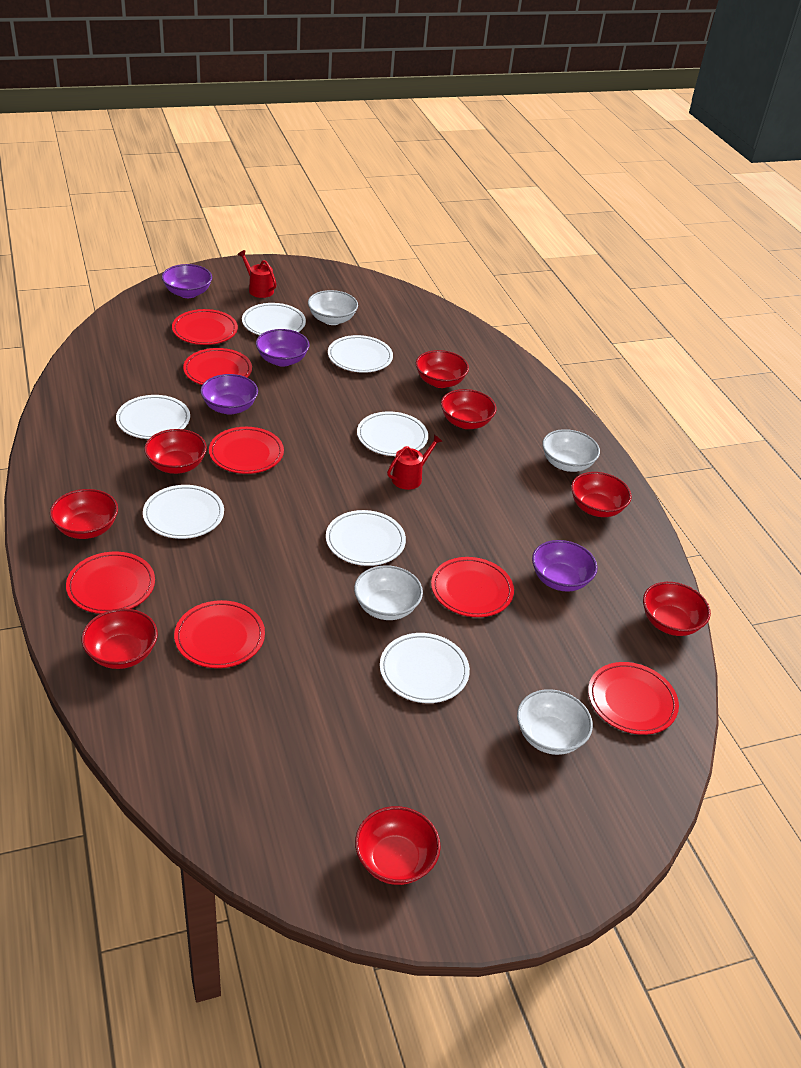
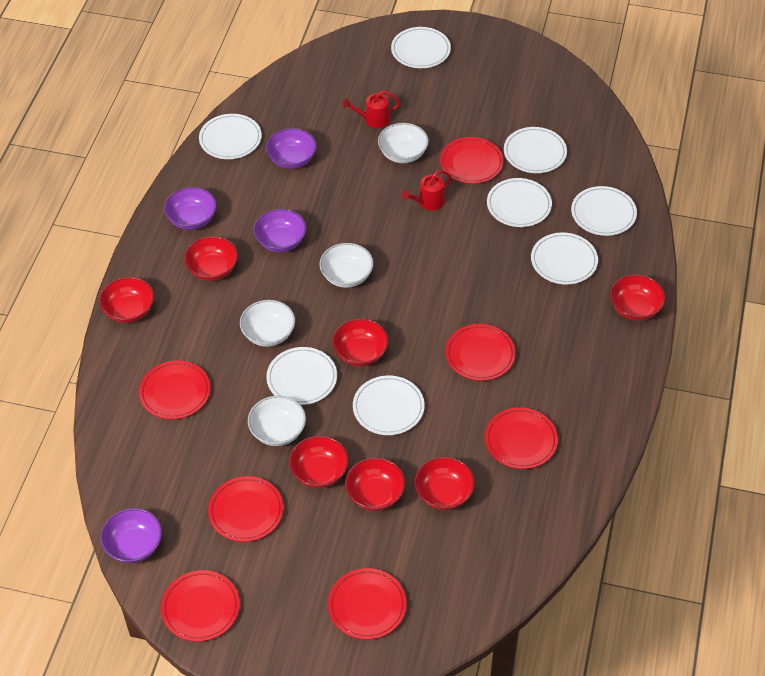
red bowl: 8 -> 7
white plate: 7 -> 8

